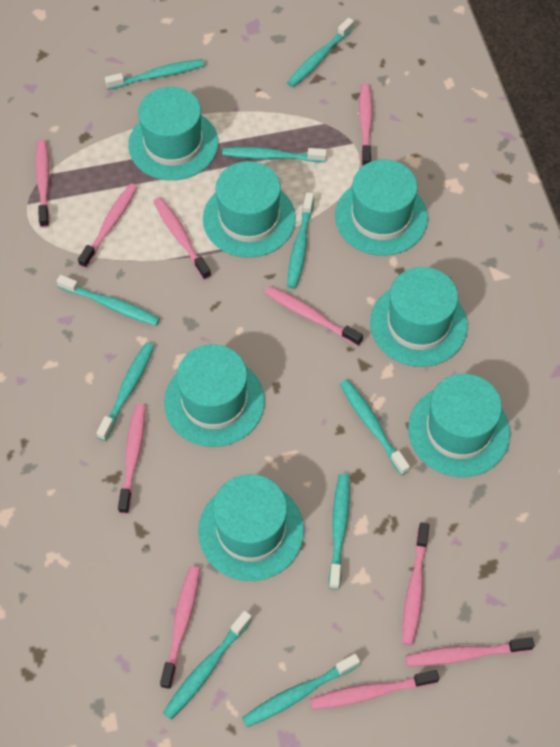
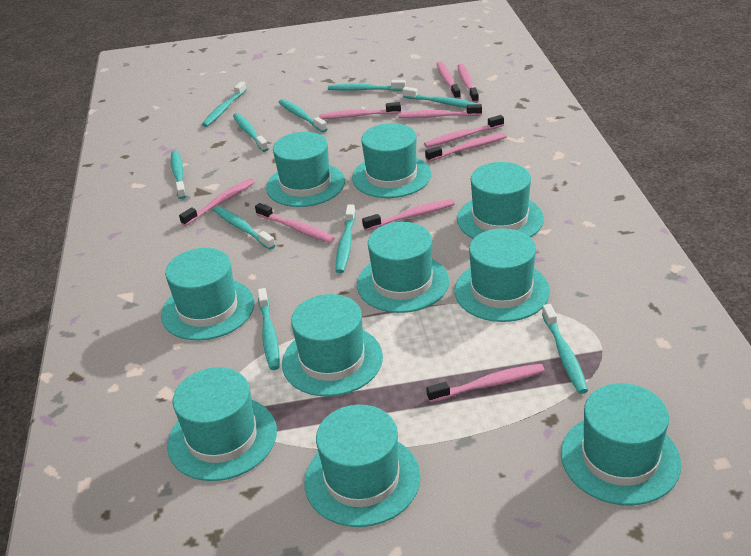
turquoise hat: 7 -> 10

